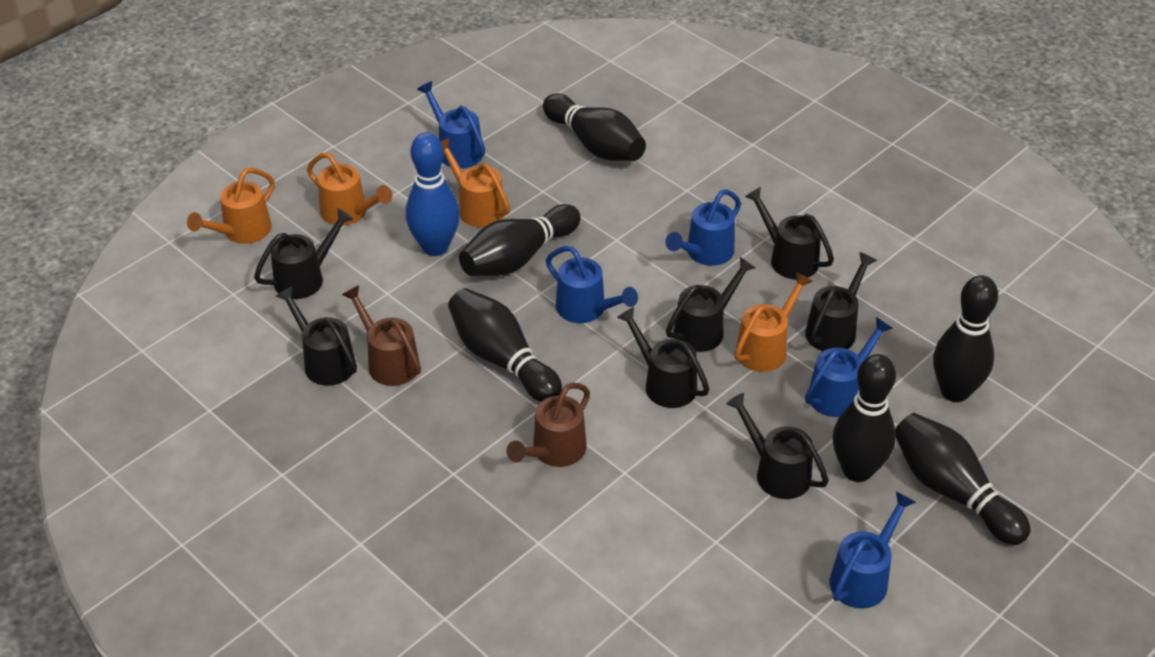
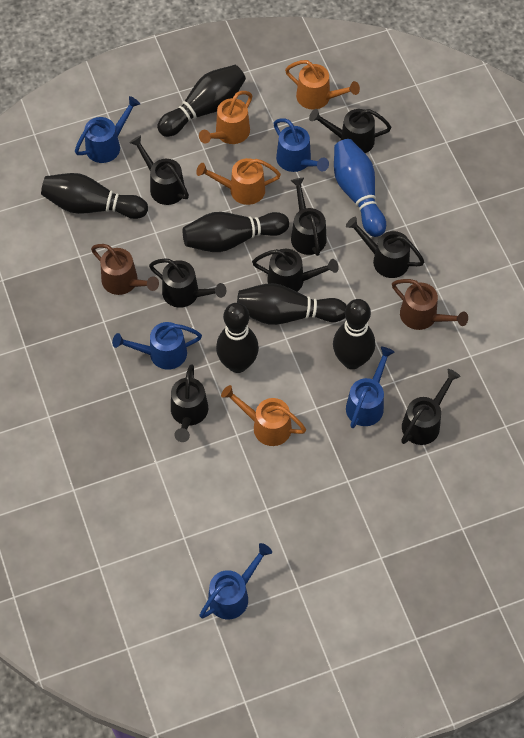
black watering can: 7 -> 8

